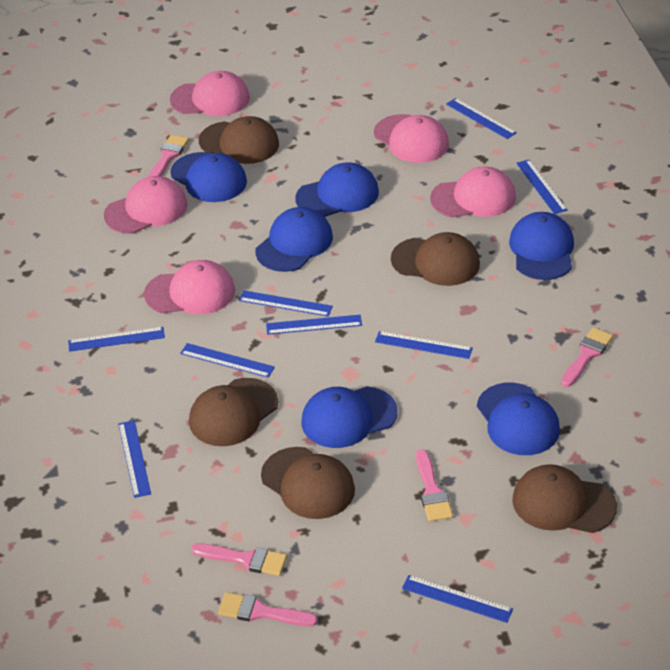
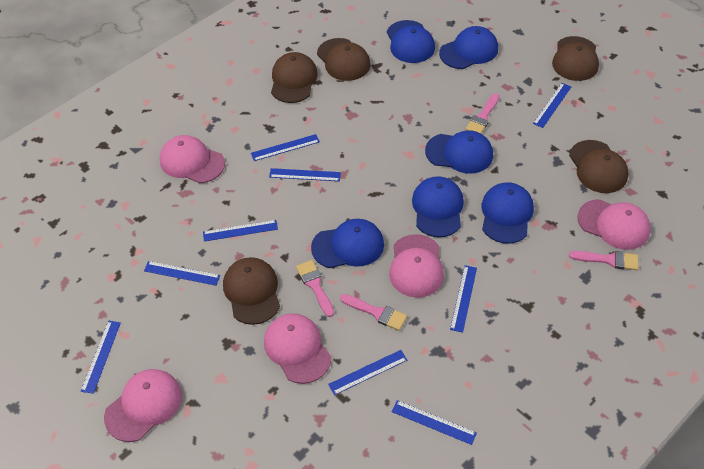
pink brush: 5 -> 4

